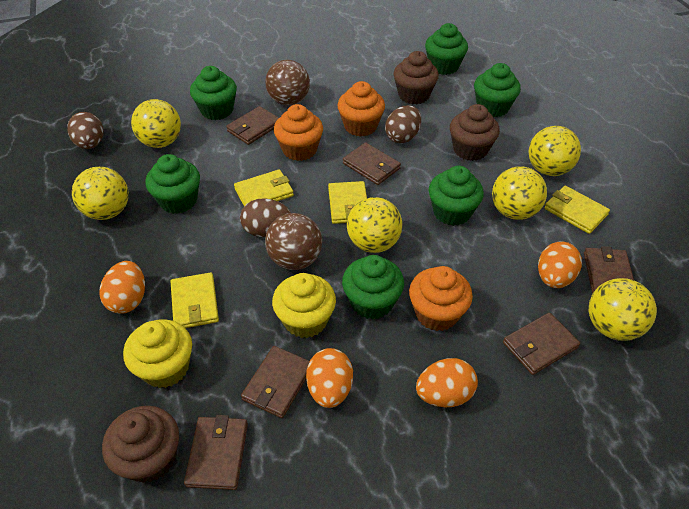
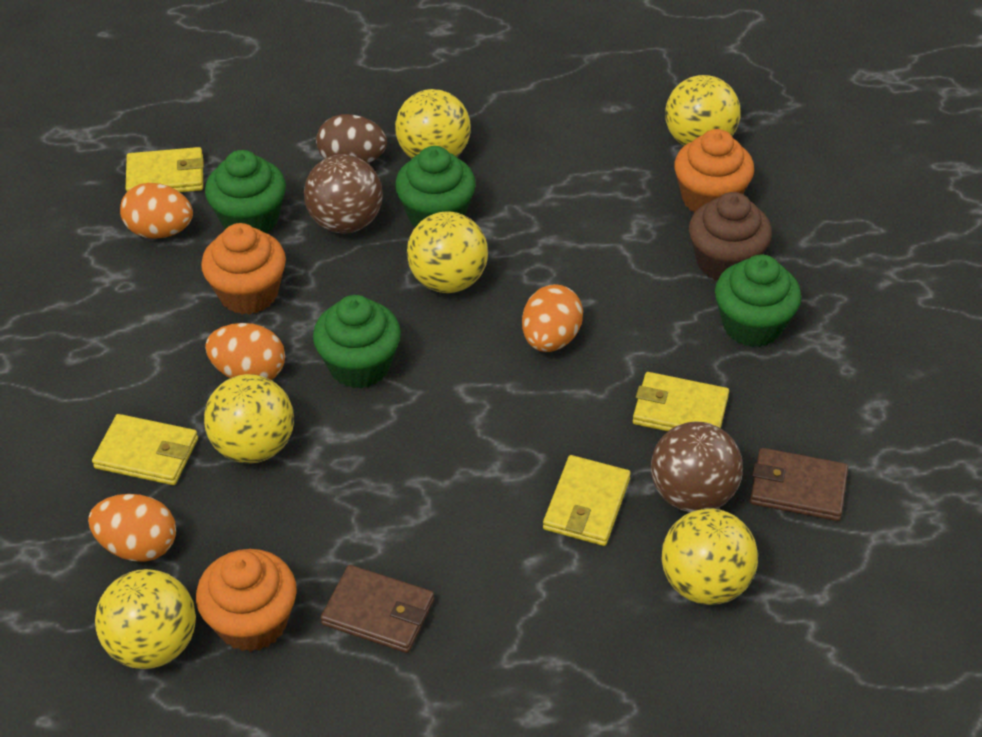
brown cupcake: 3 -> 1
brown egg: 3 -> 1
brown wallet: 6 -> 2
green cupcake: 6 -> 4
yellow cupcake: 2 -> 0

